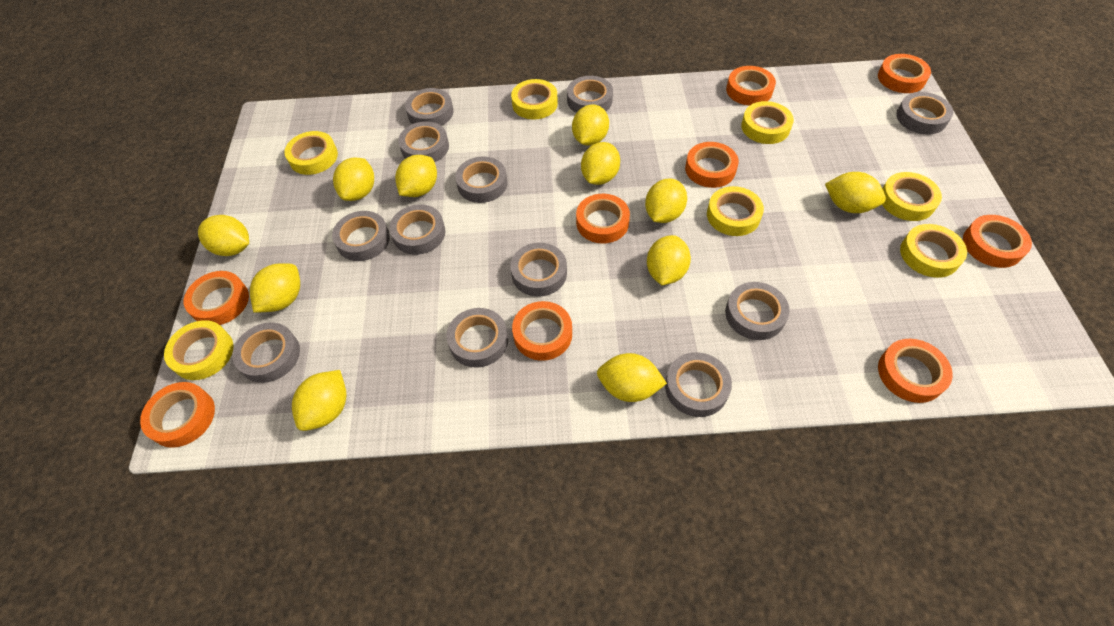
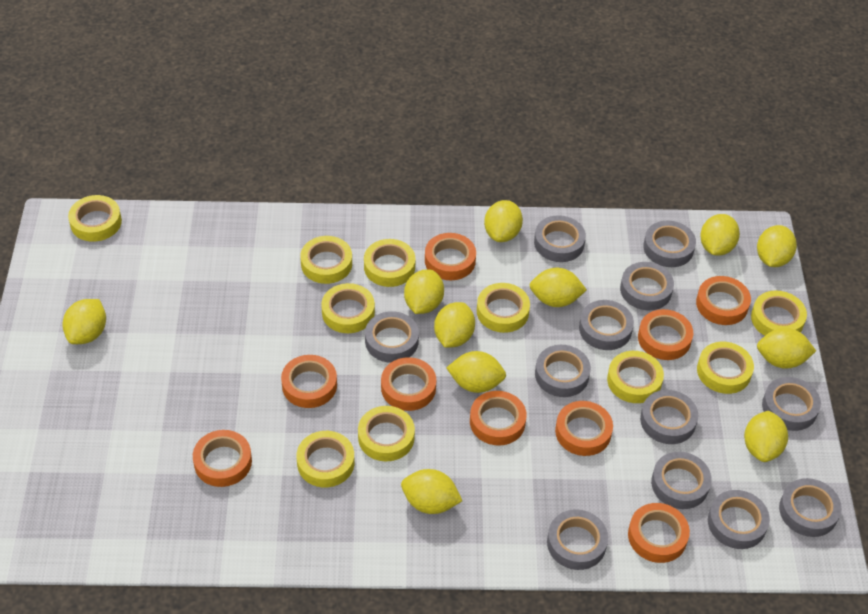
yellow tape: 7 -> 10

